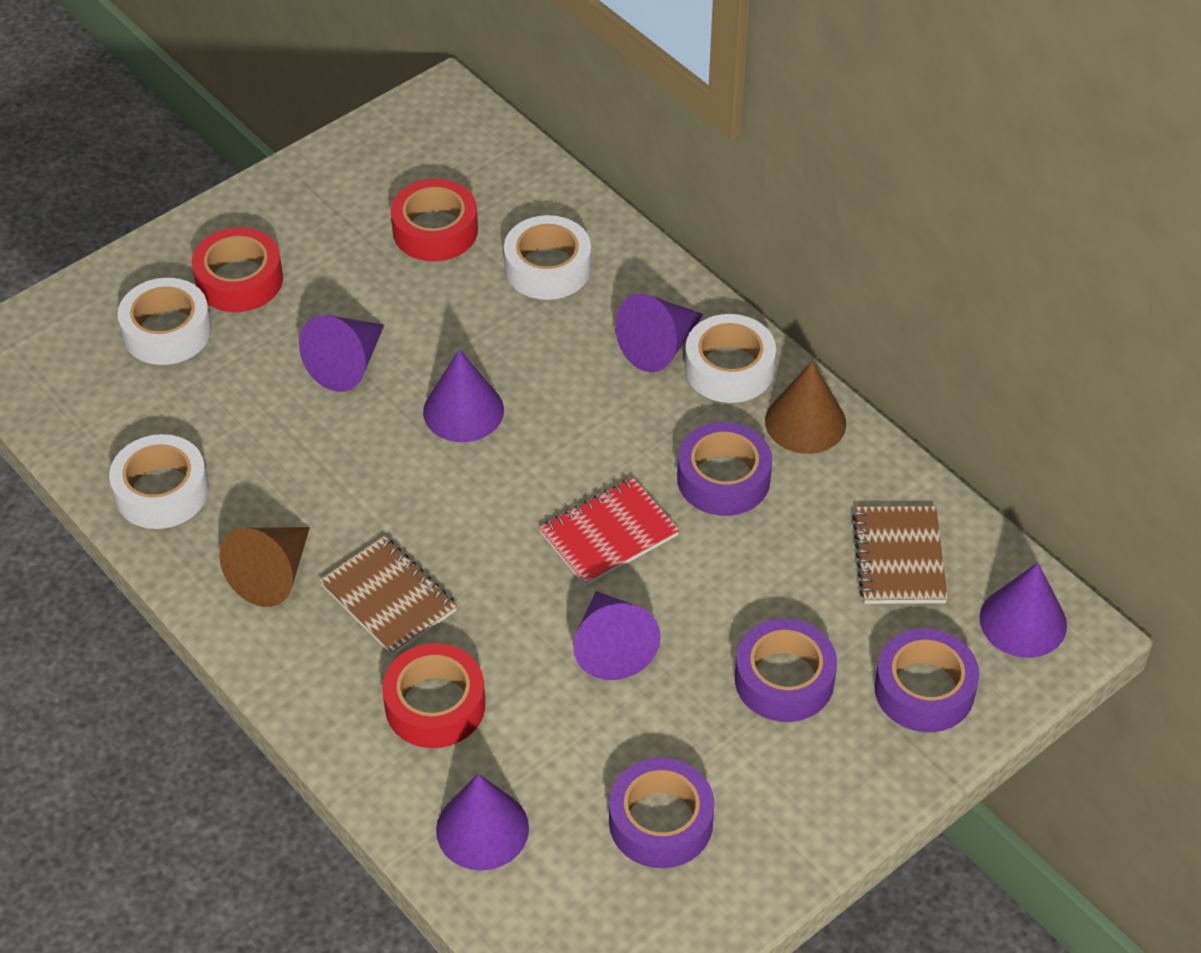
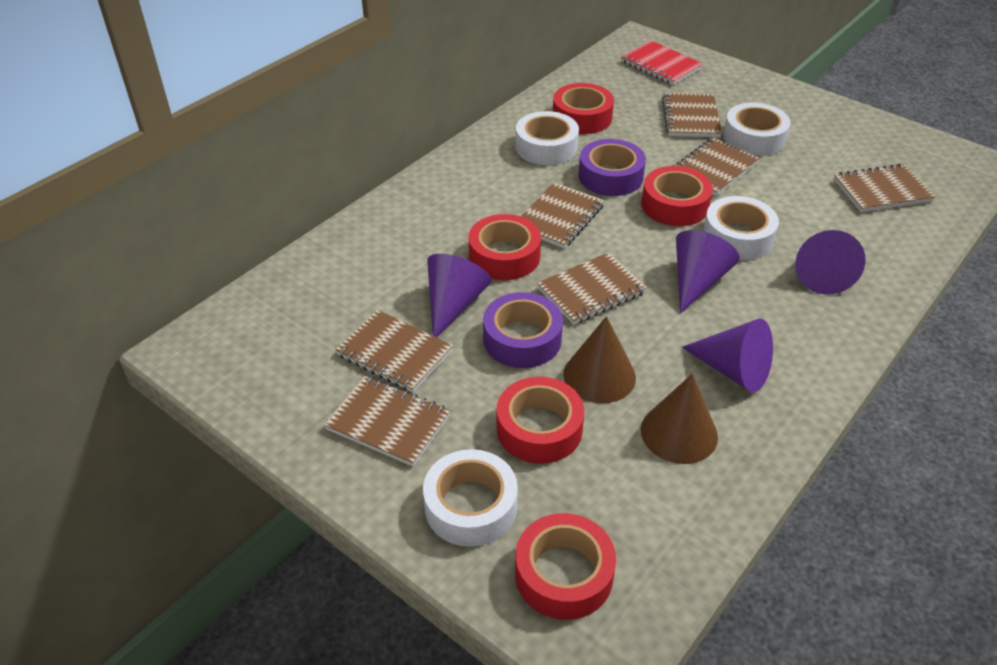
brown notebook: 2 -> 7
purple cone: 6 -> 4
purple tape: 4 -> 2
red tape: 3 -> 5

